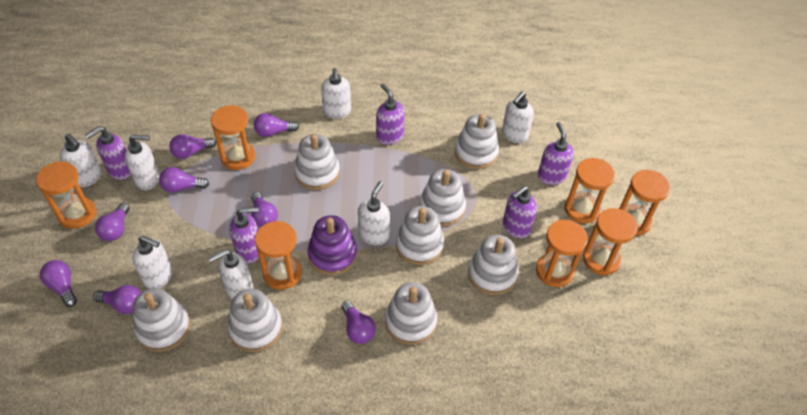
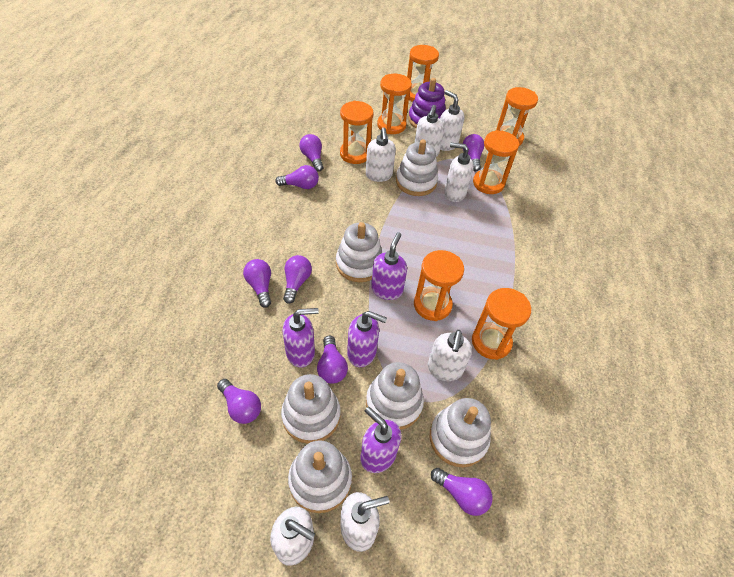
purple soap dispenser: 5 -> 4
white stacking toy: 8 -> 6

